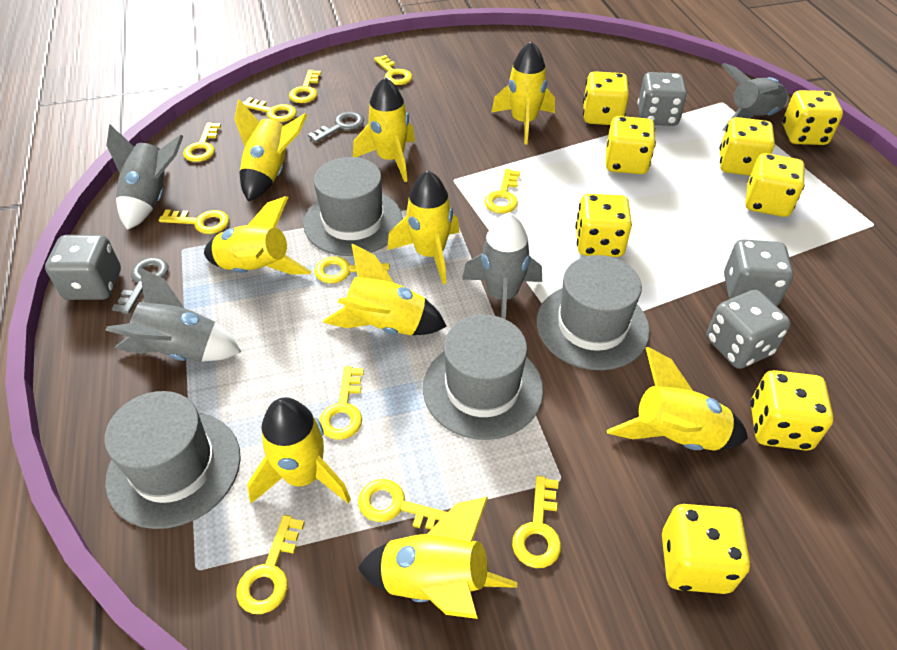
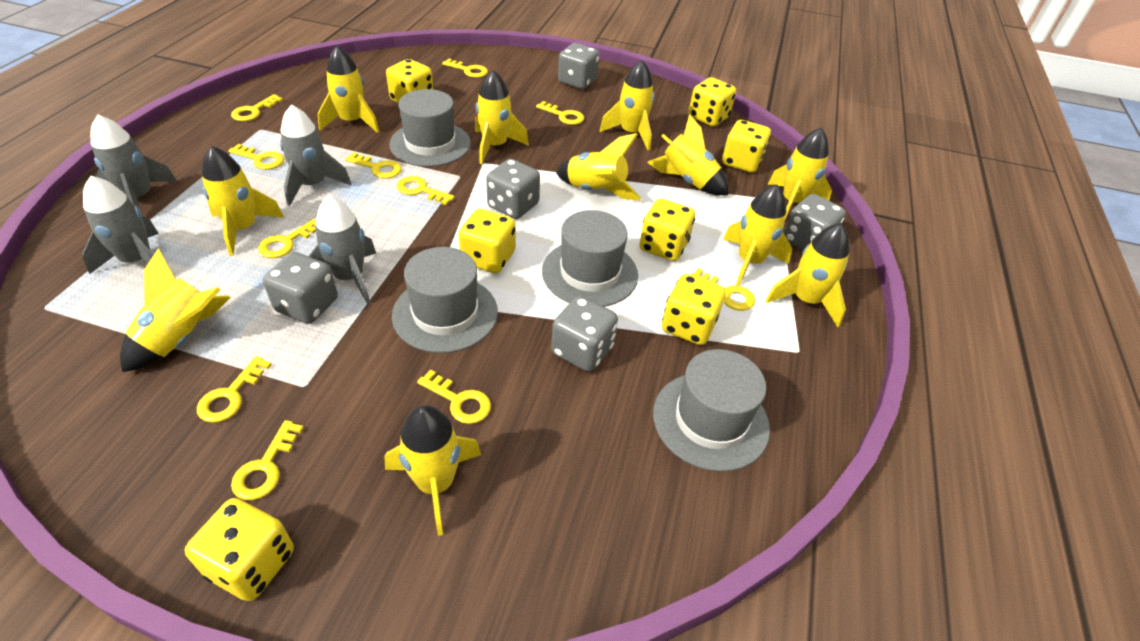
grey dice: 4 -> 5
grey key: 2 -> 0
yellow dice: 8 -> 7
yellow rocket: 9 -> 11

